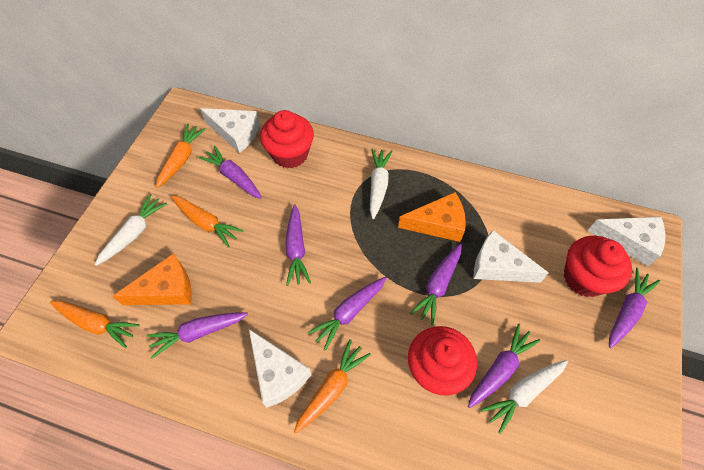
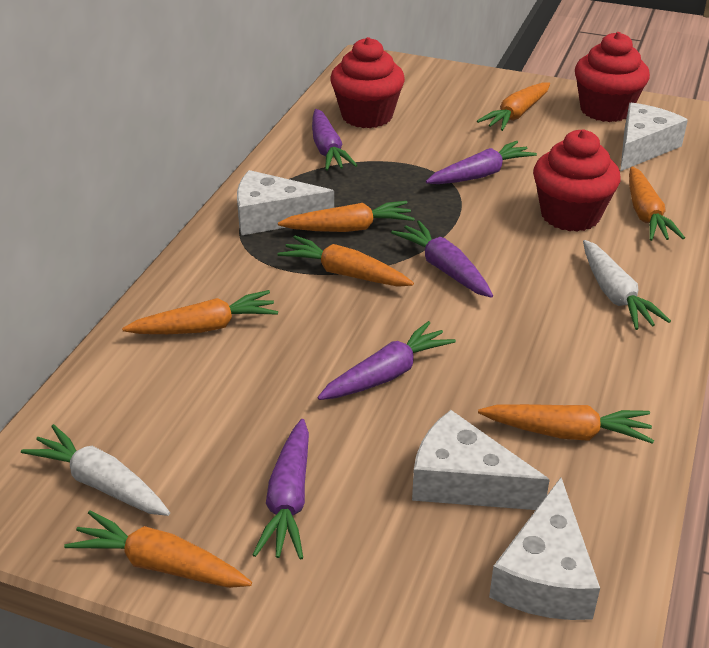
orange carrot: 4 -> 7
orange cheese: 2 -> 0
purple carrot: 7 -> 5
white carrot: 3 -> 2

